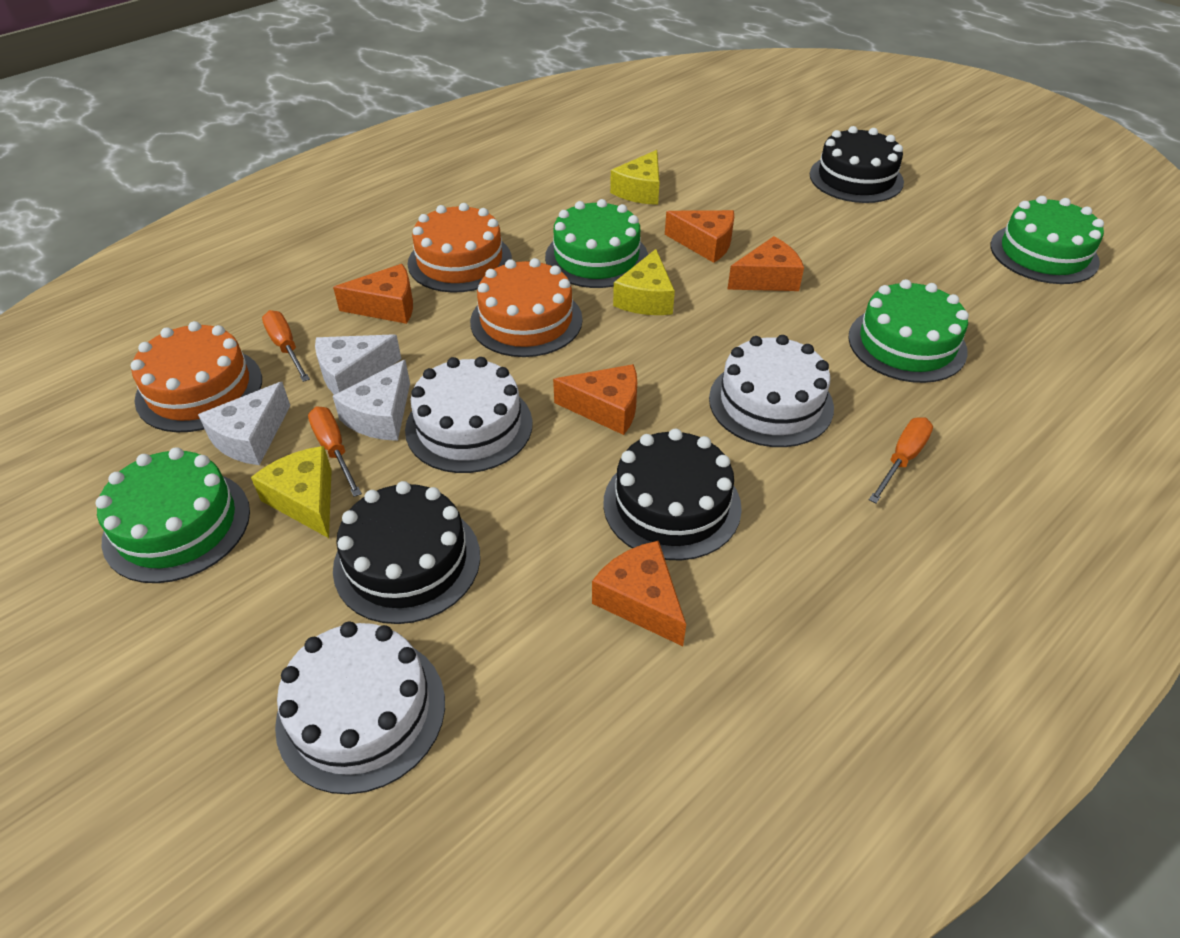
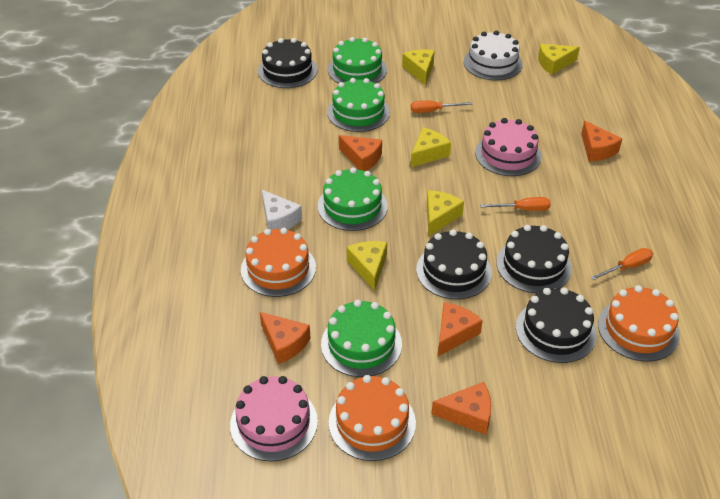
black cake: 3 -> 4
pink cake: 0 -> 2
white cake: 3 -> 1
white cheese: 3 -> 1
yellow cheese: 3 -> 5

